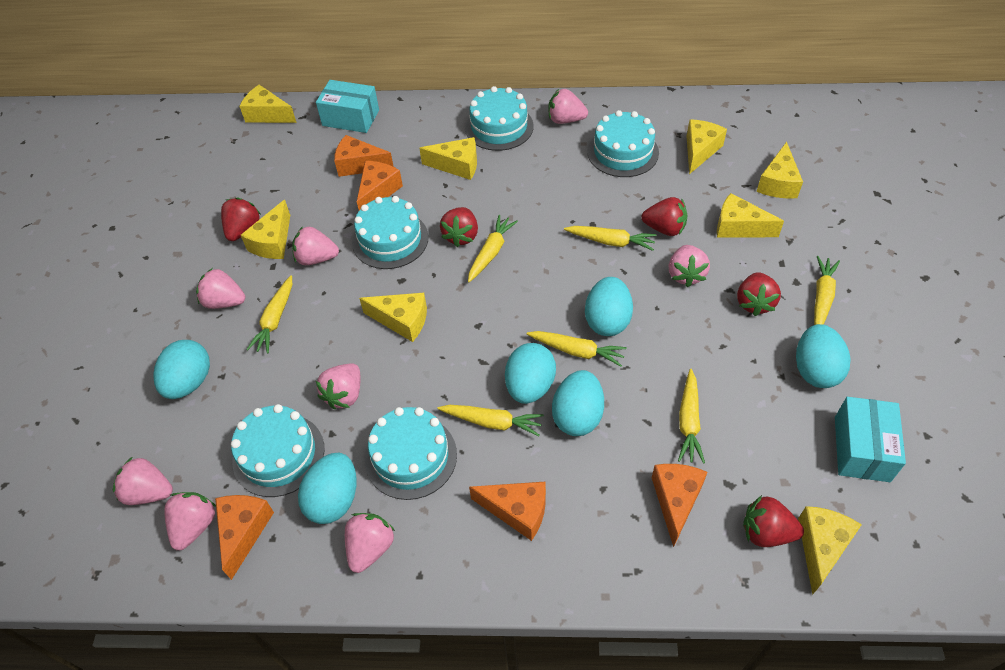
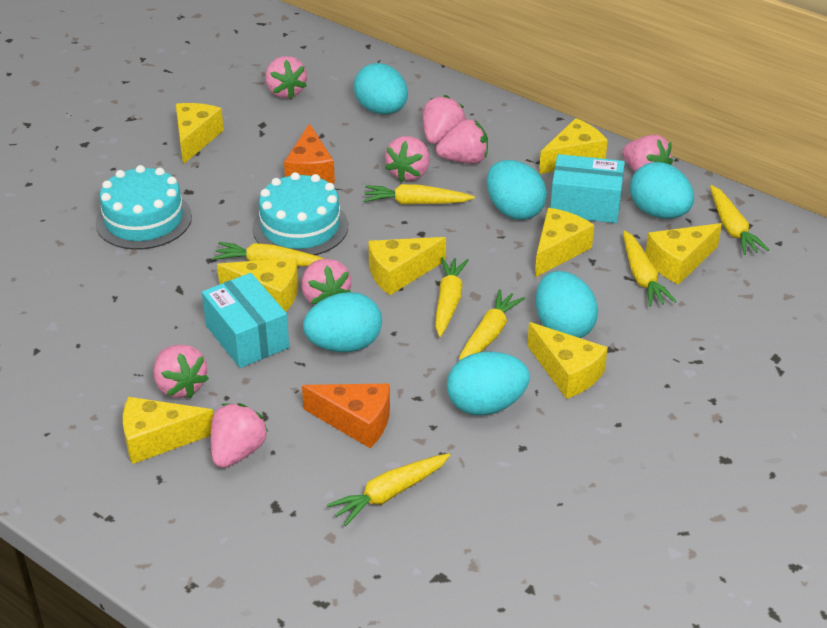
orange cheese: 5 -> 2
red strawberry: 5 -> 0
turquoise cake: 5 -> 2

